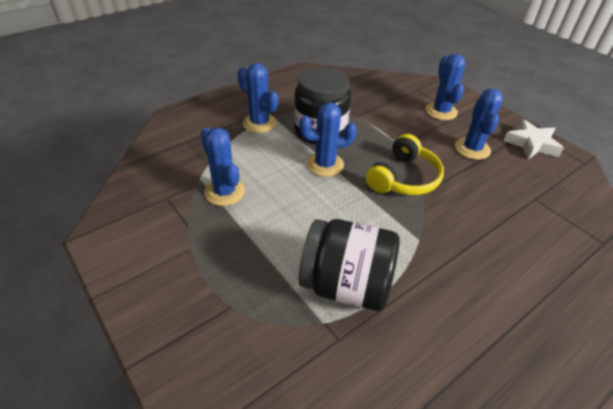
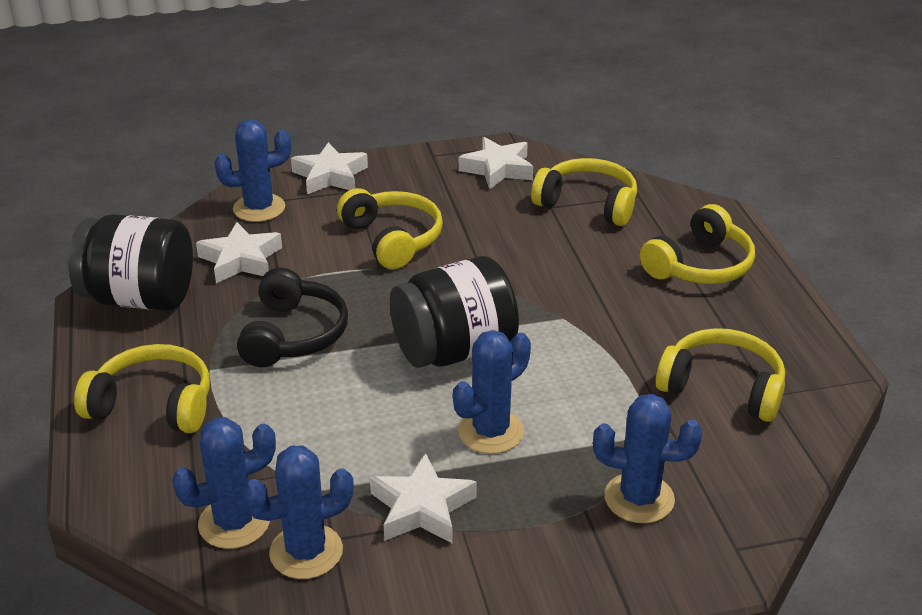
black headphones: 0 -> 1
white star: 1 -> 4
yellow headphones: 1 -> 5

